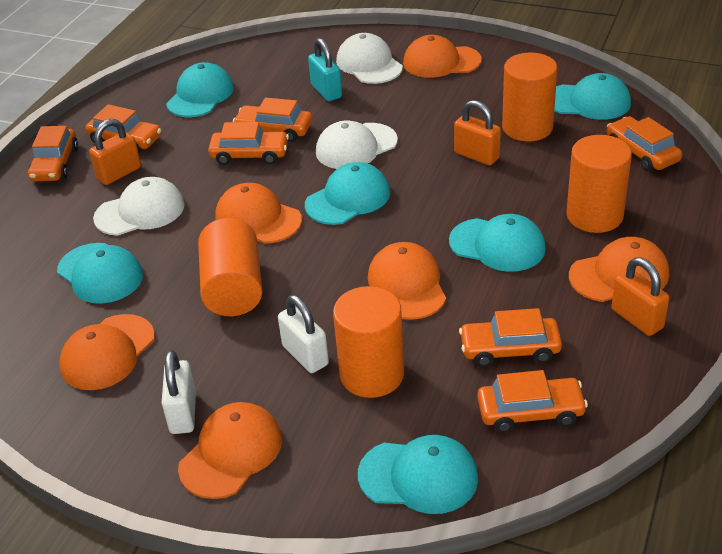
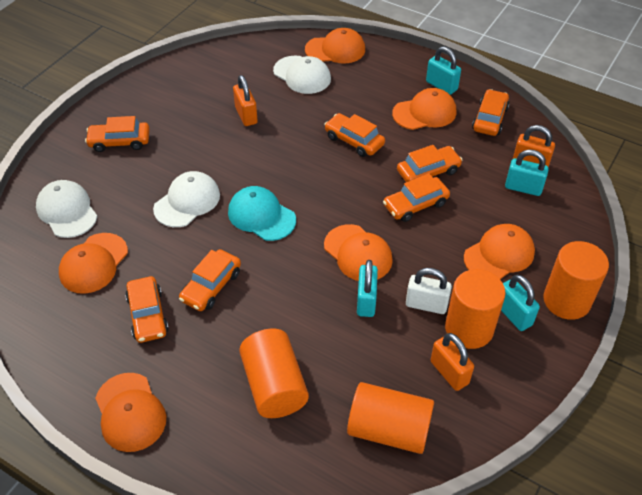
turquoise cap: 6 -> 1
turquoise padlock: 1 -> 4
white padlock: 2 -> 1

